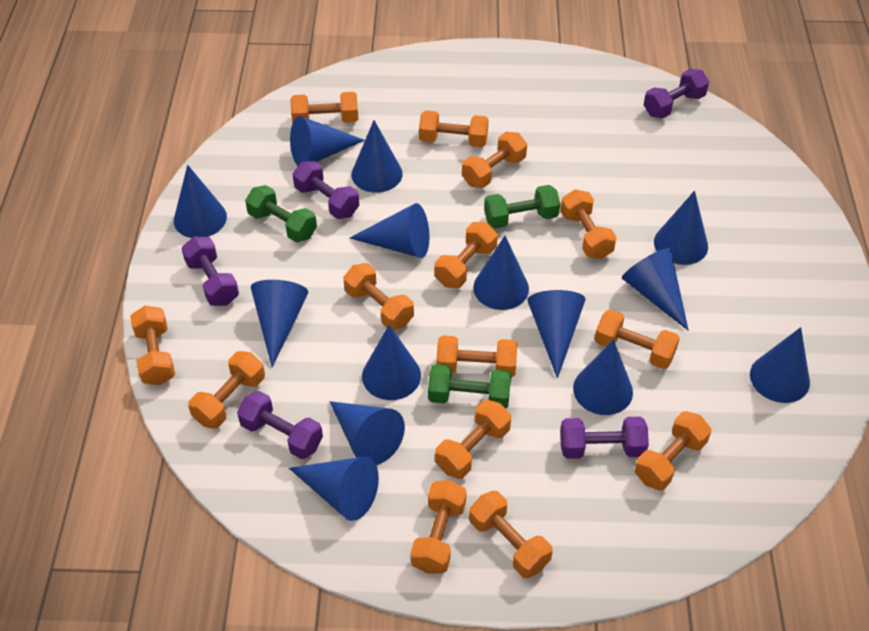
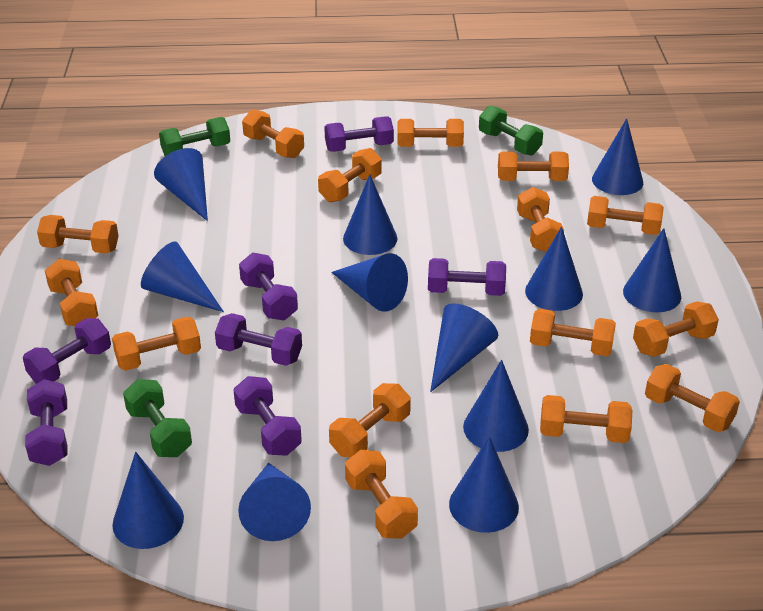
blue cone: 14 -> 12
orange dumbbell: 14 -> 15
purple dumbbell: 5 -> 7

